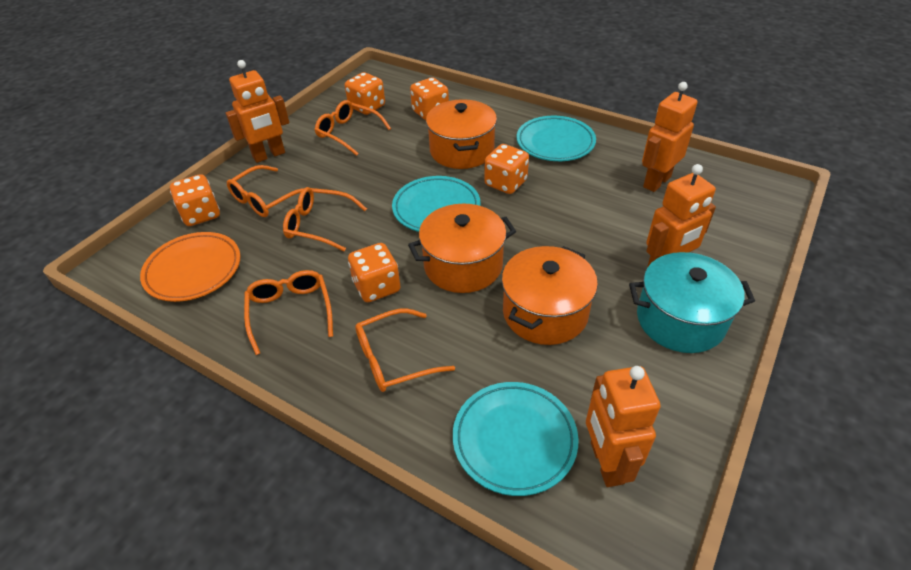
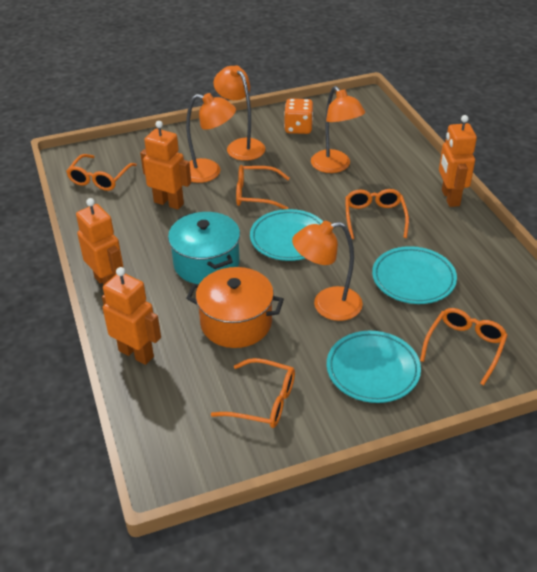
orange dice: 5 -> 1
orange lamp: 0 -> 4
orange plate: 1 -> 0
orange pot: 3 -> 1

